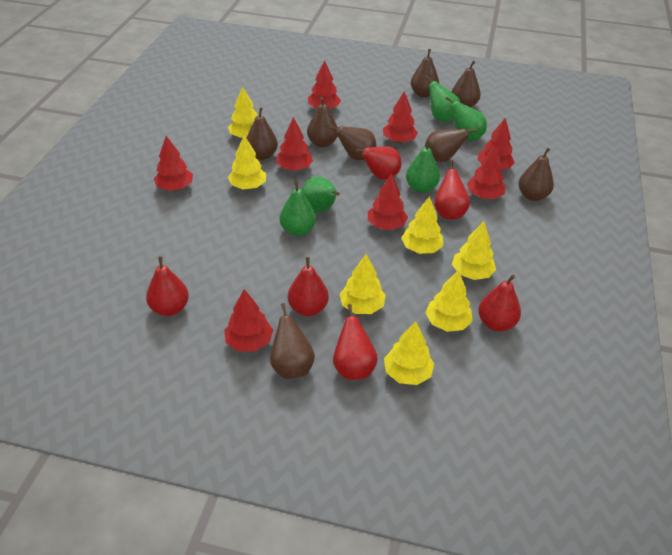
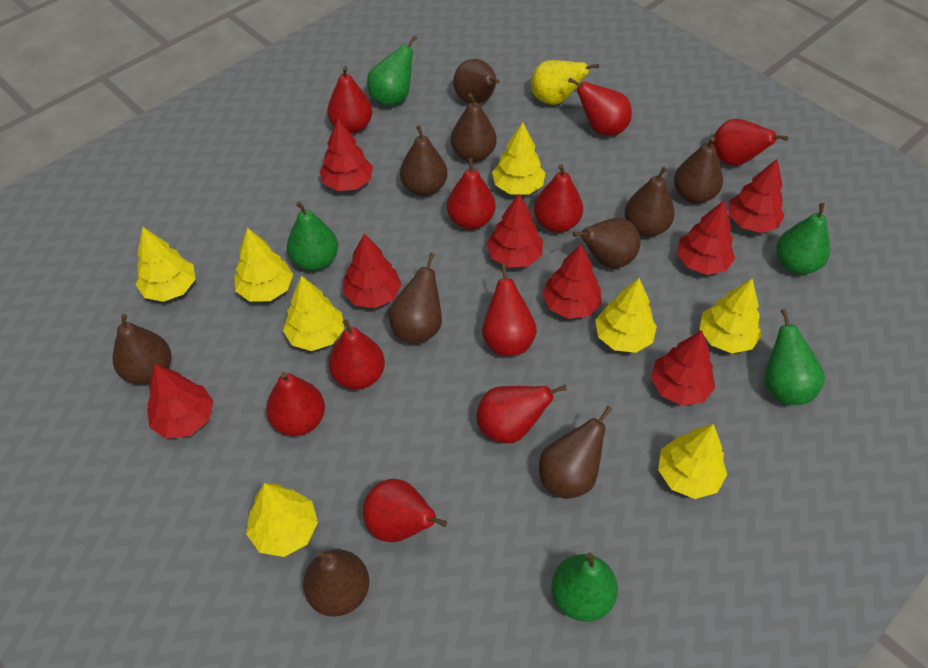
brown pear: 8 -> 10
red pear: 6 -> 10
yellow pear: 0 -> 1
yellow tree: 7 -> 8

